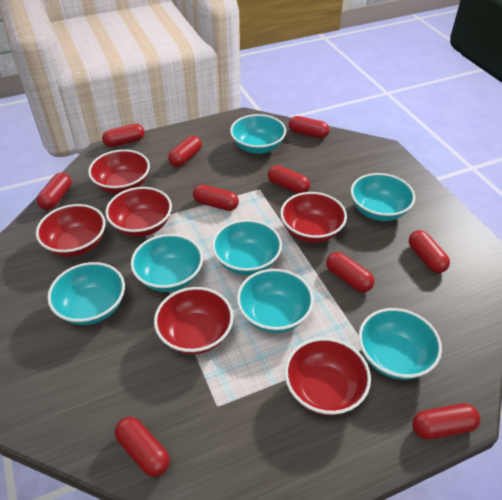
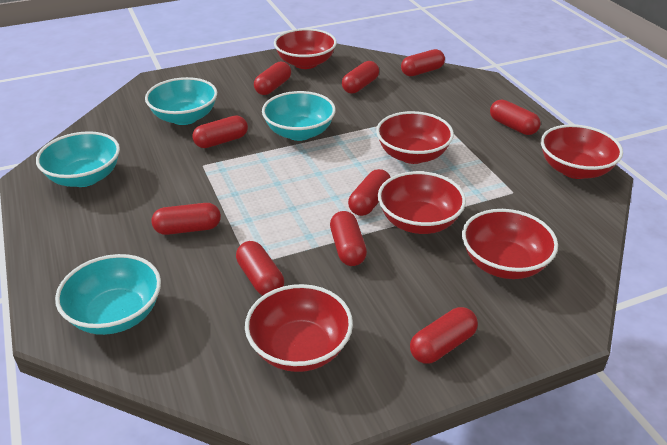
turquoise bowl: 7 -> 4

